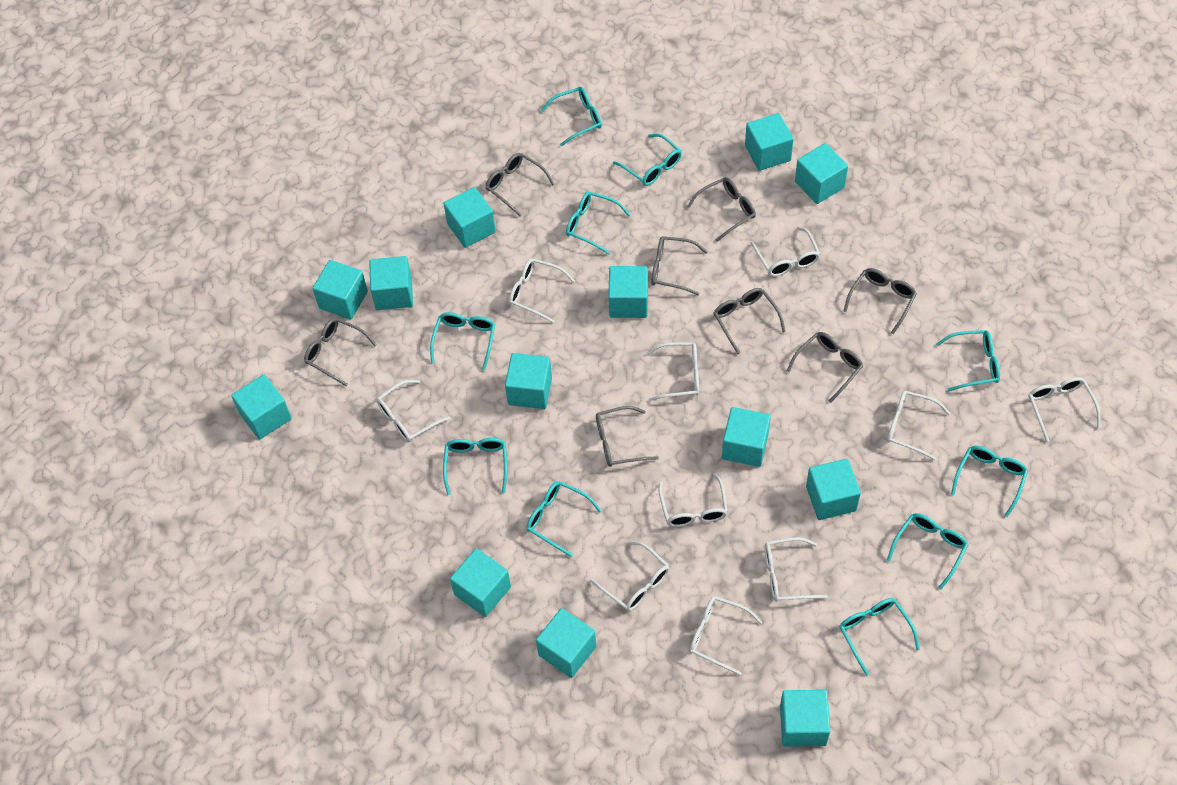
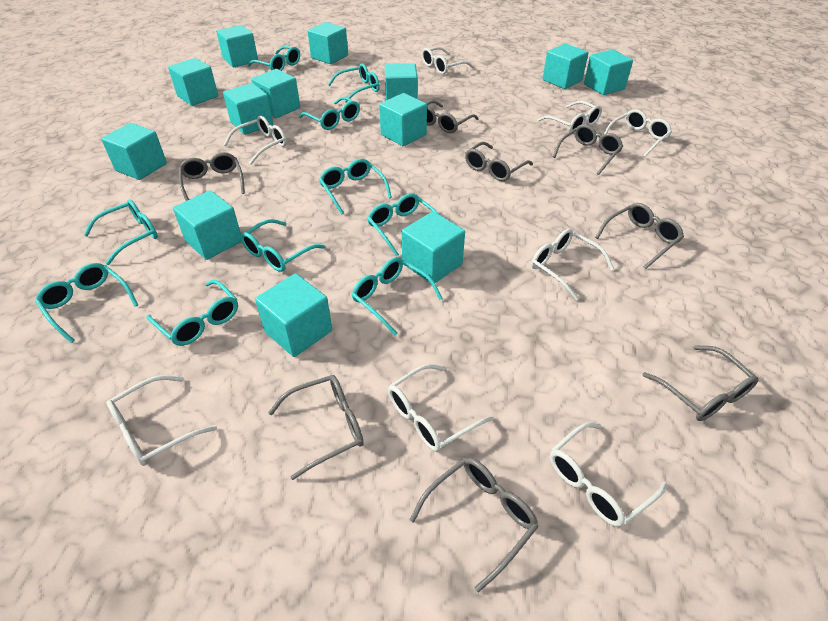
white glasses: 10 -> 8

